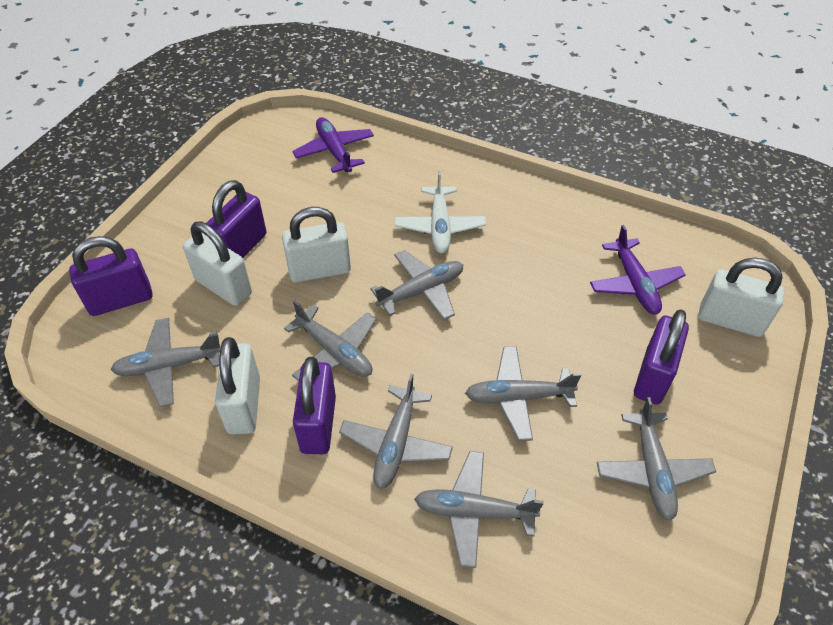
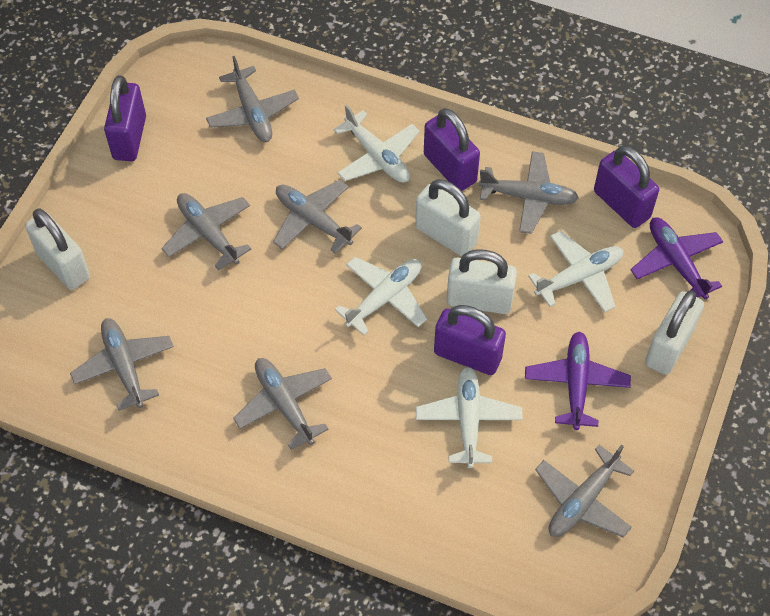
white plane: 1 -> 4

